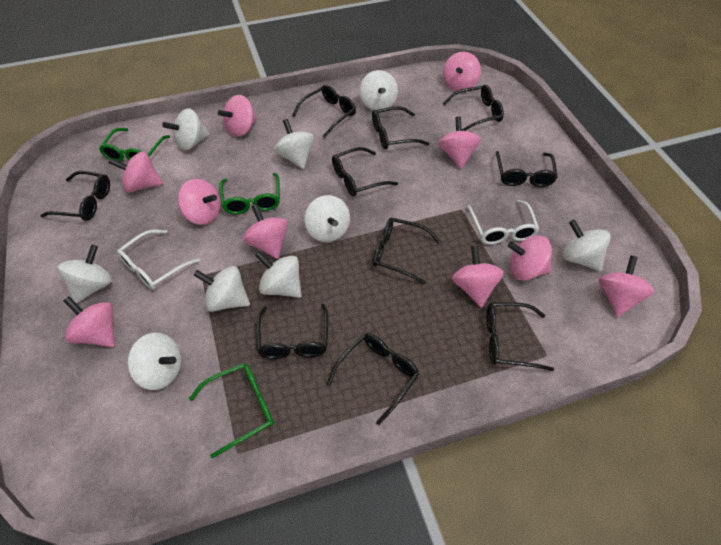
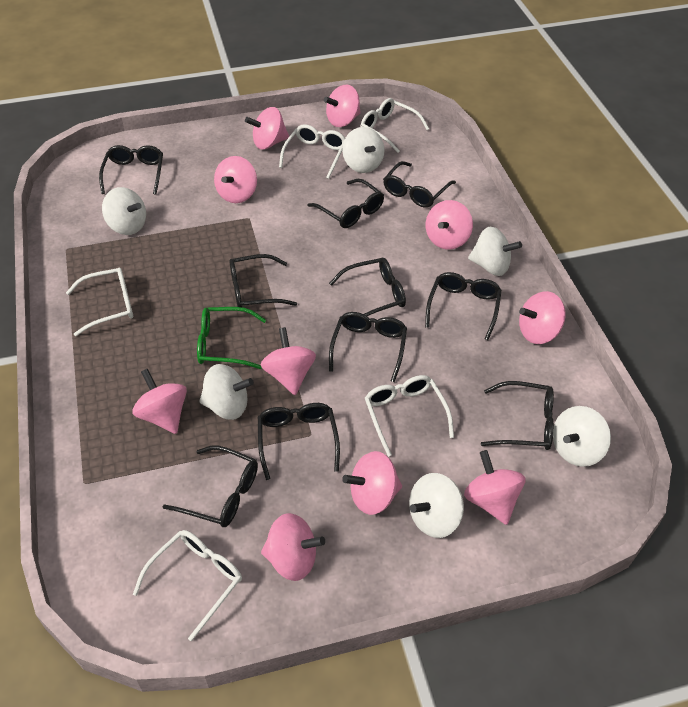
green glasses: 3 -> 1
white glasses: 2 -> 5
white spinning top: 9 -> 6

